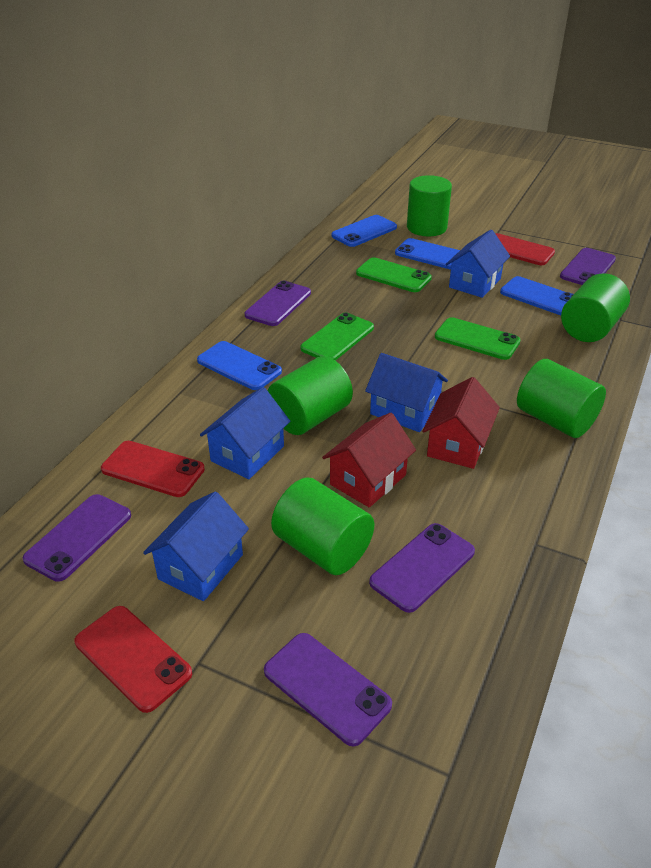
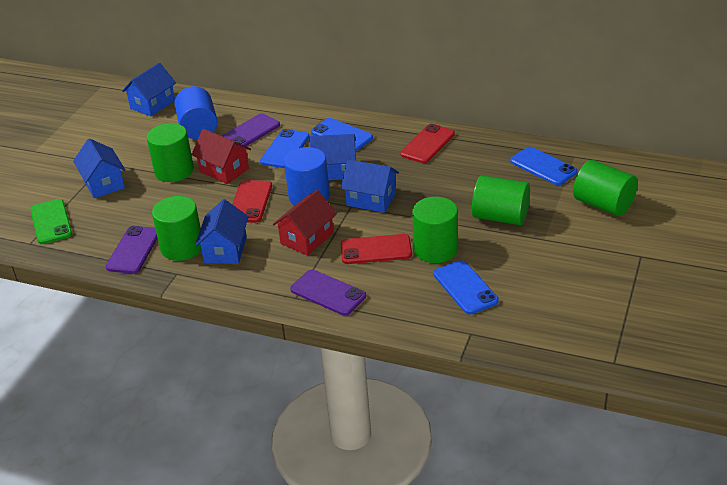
blue cylinder: 0 -> 2
blue house: 4 -> 5
green phone: 3 -> 1
purple phone: 5 -> 3

